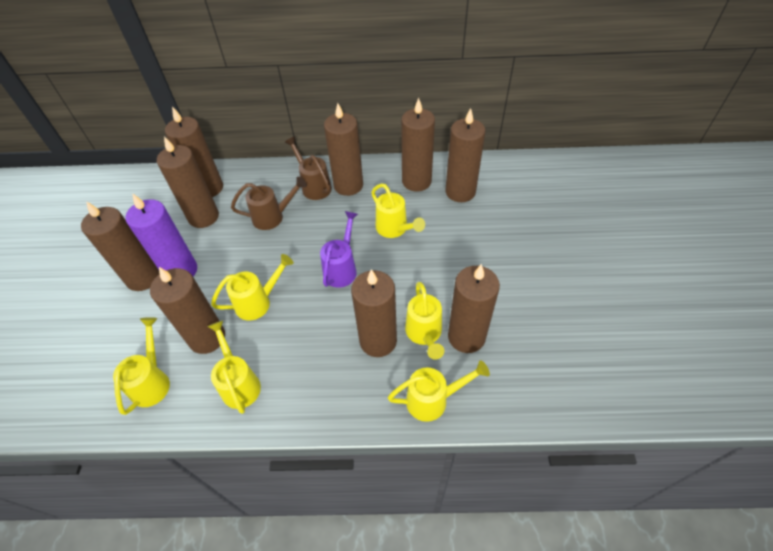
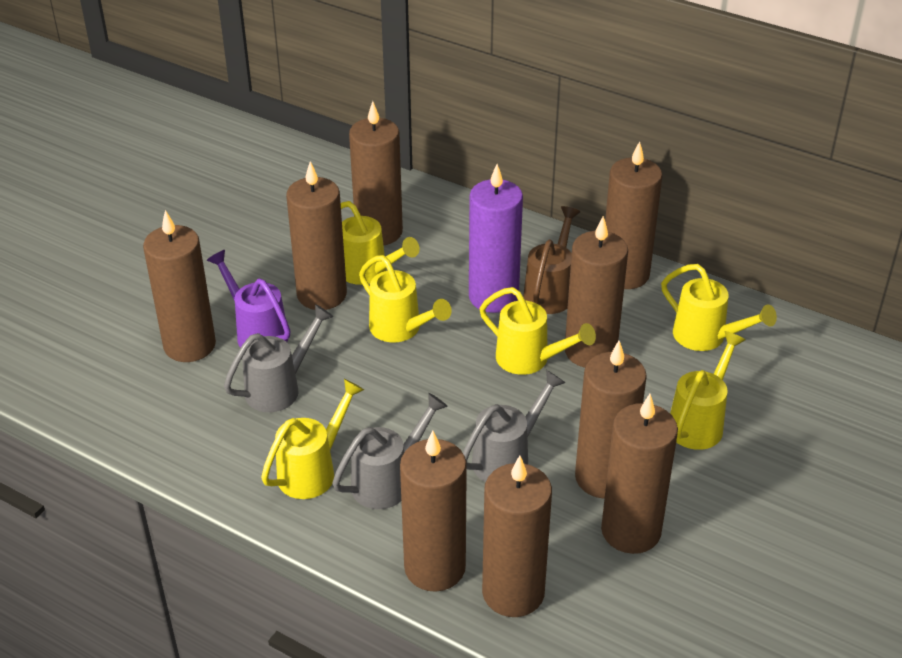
brown watering can: 2 -> 1
grey watering can: 0 -> 3

